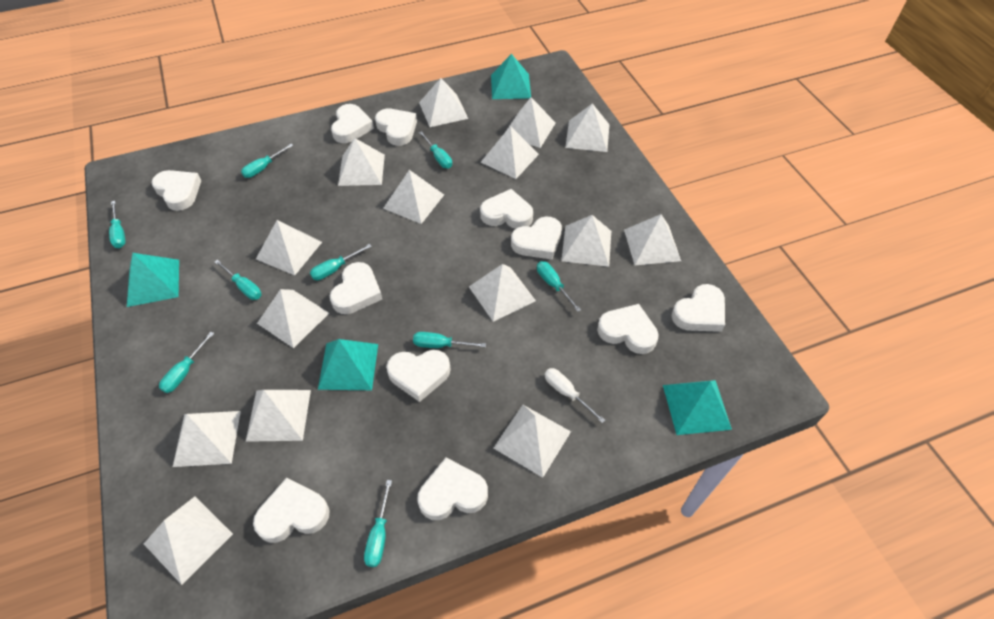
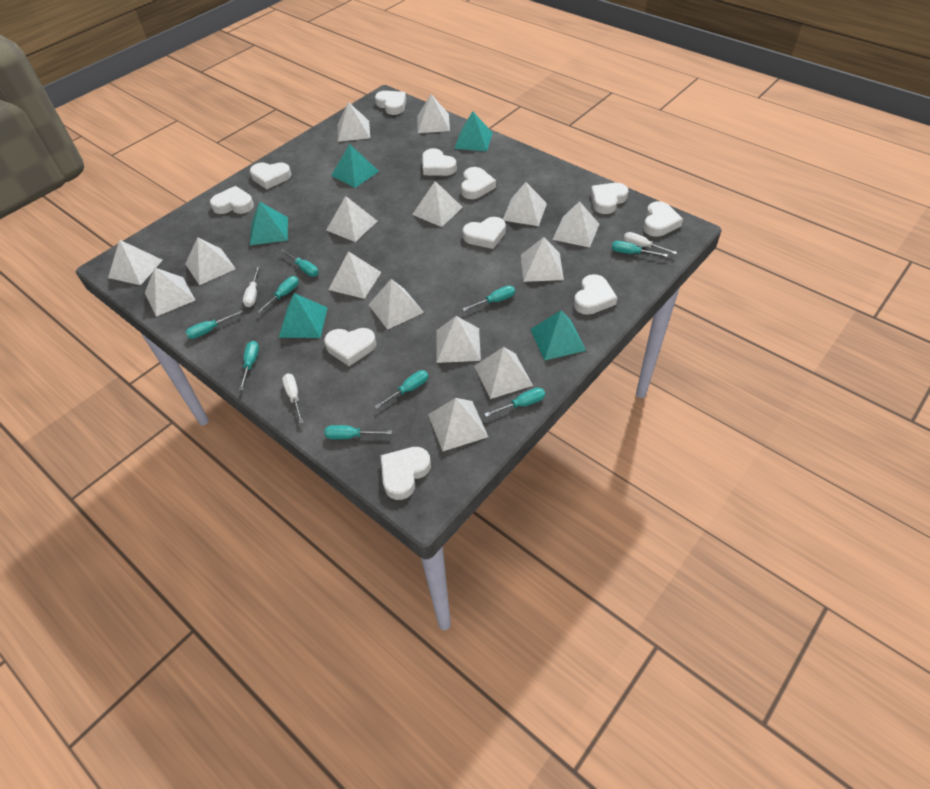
turquoise pyramid: 4 -> 5
white screwdriver: 1 -> 3

